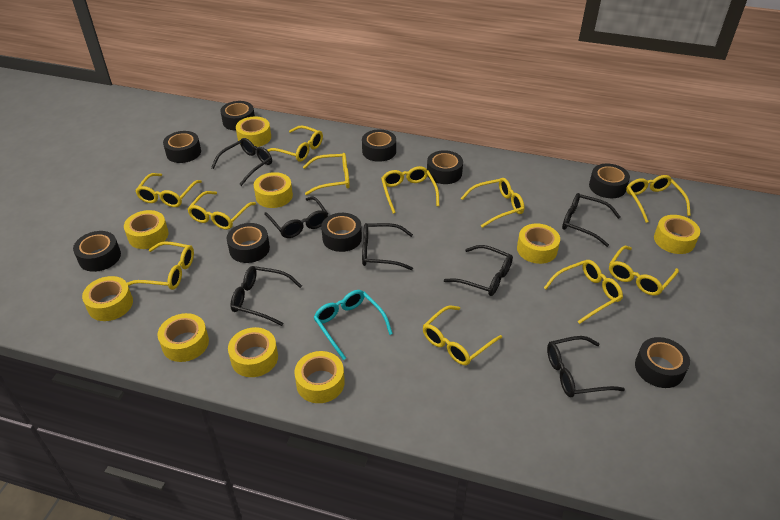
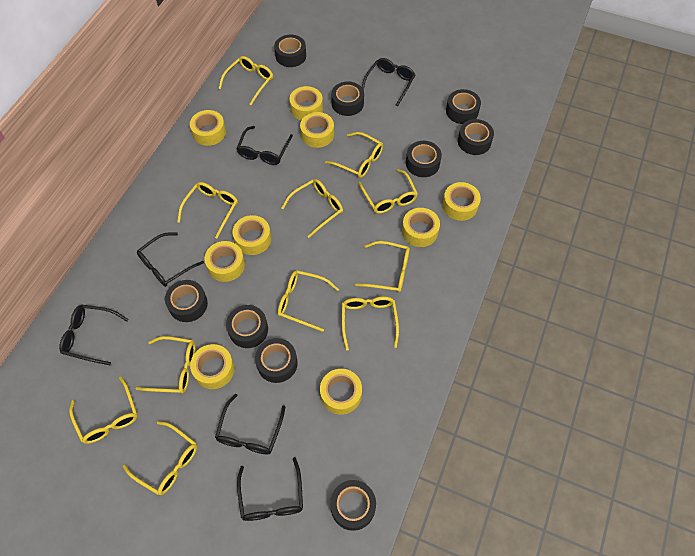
black glasses: 7 -> 6
turquoise glasses: 1 -> 0

